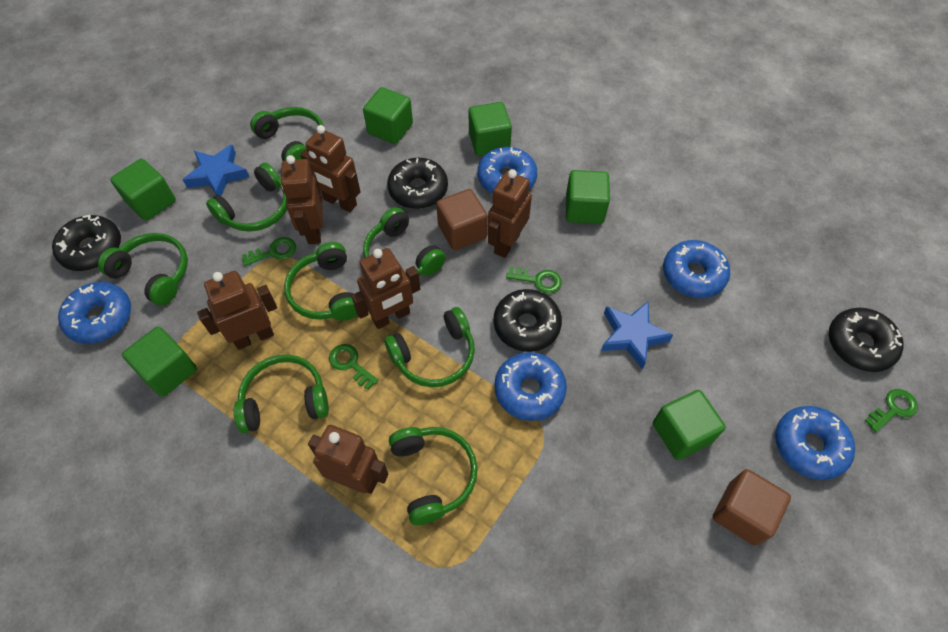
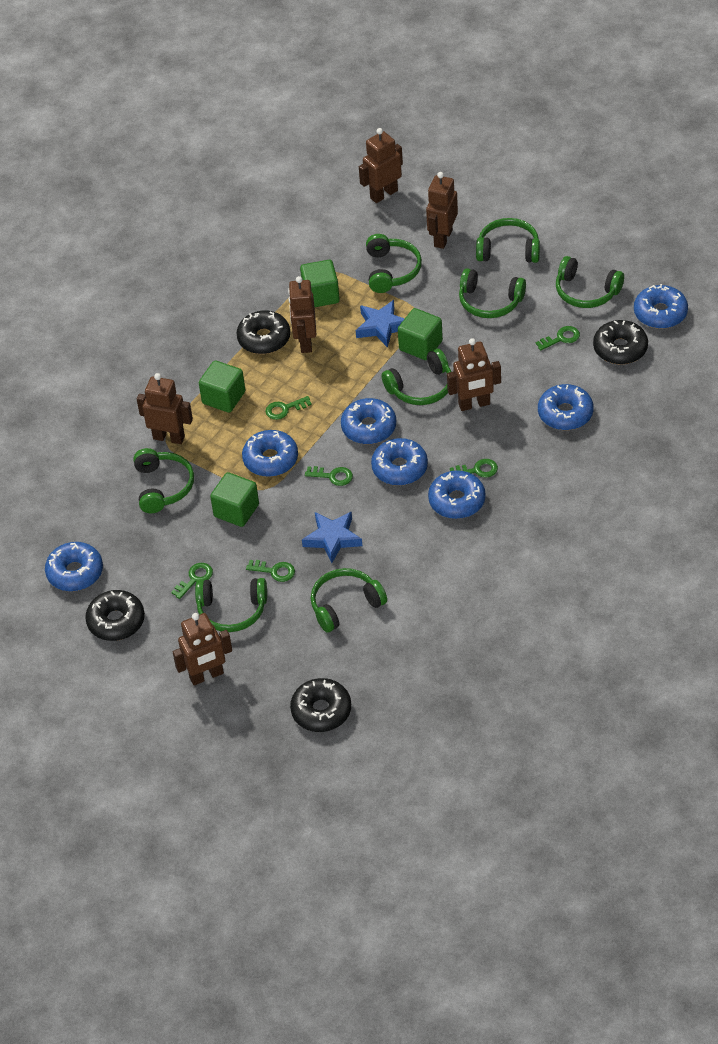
blue donut: 5 -> 7
brown cube: 2 -> 0
green cube: 6 -> 4
green key: 4 -> 6

